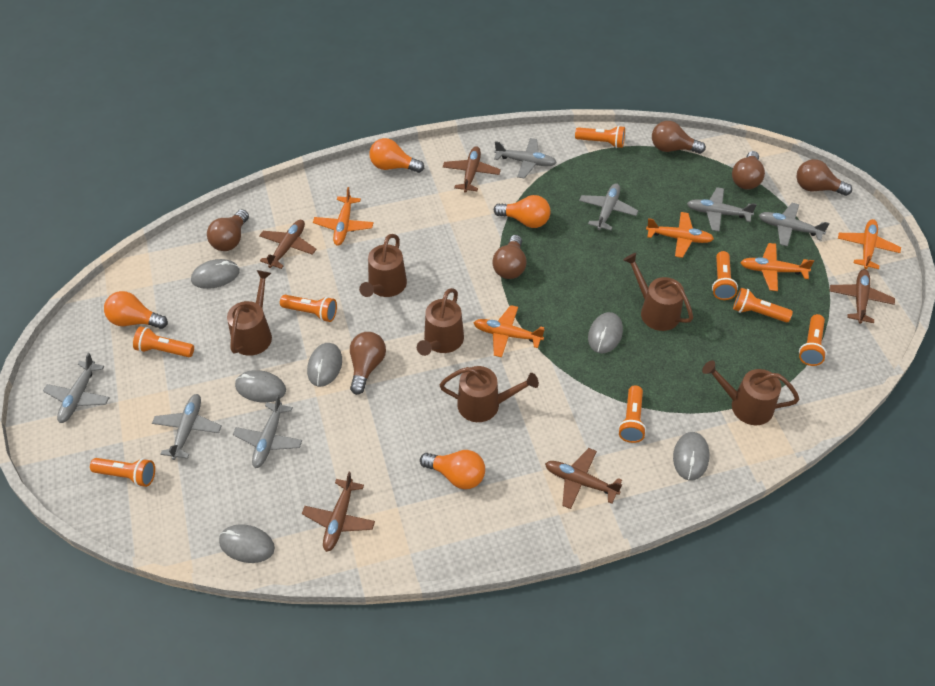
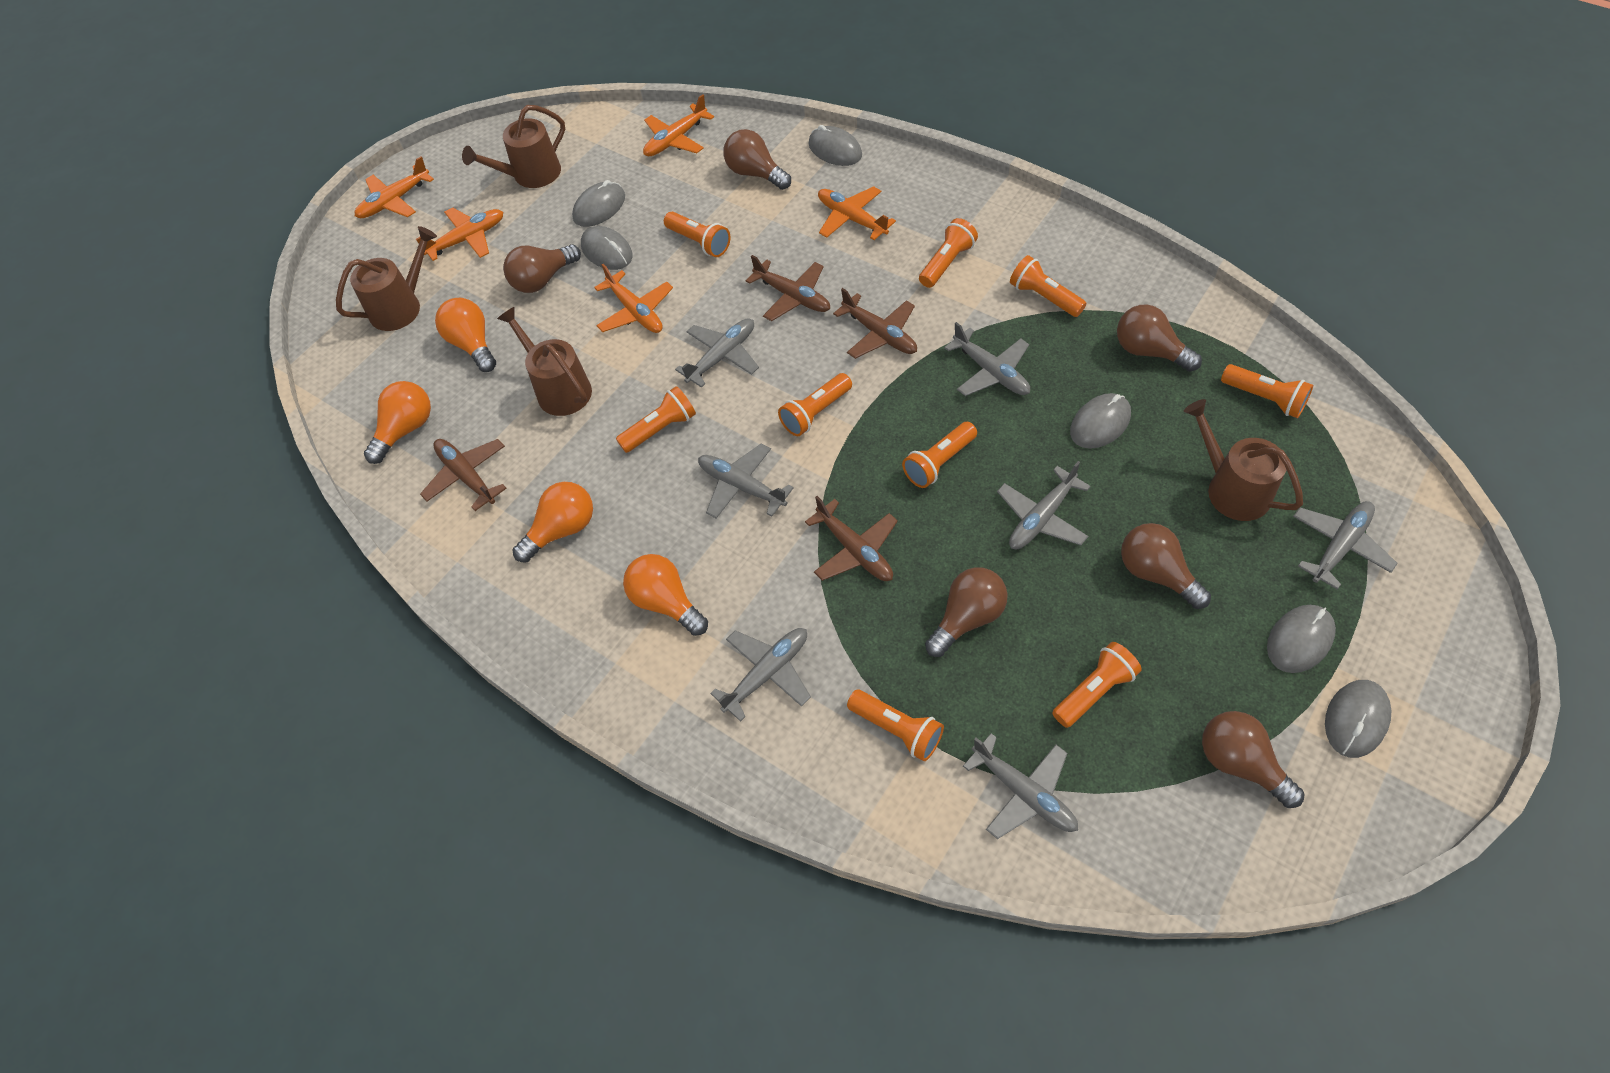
brown plane: 5 -> 4
brown watering can: 6 -> 4
orange flashlight: 8 -> 9

